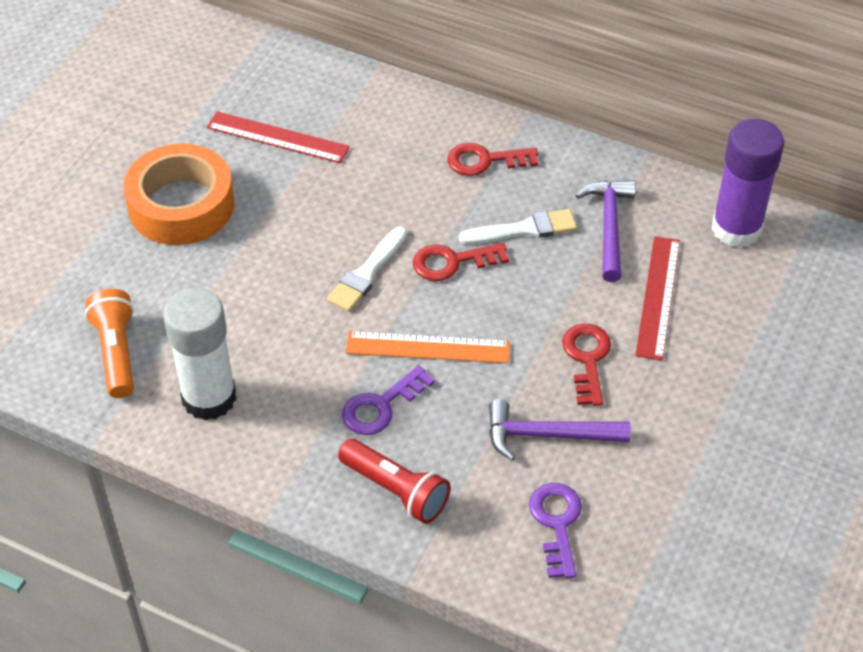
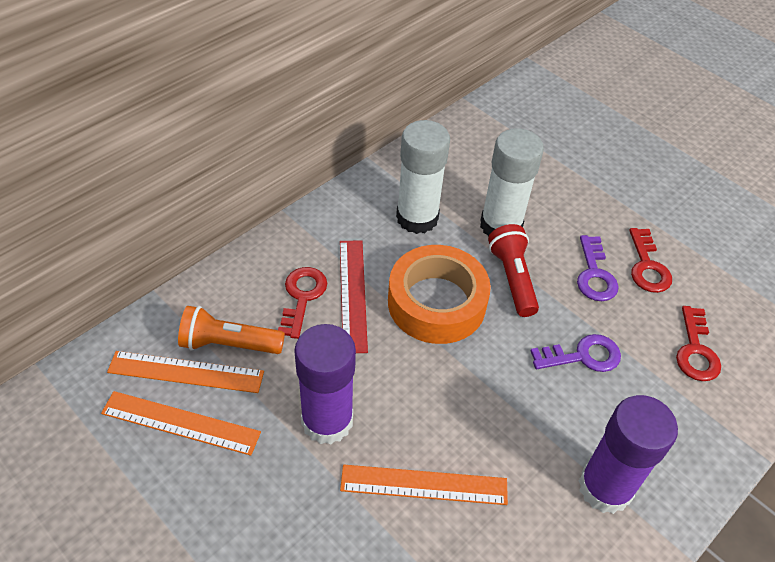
orange ruler: 1 -> 3
purple glue stick: 1 -> 2
purple hammer: 2 -> 0
red ruler: 2 -> 1
white brush: 2 -> 0
white glue stick: 1 -> 2

